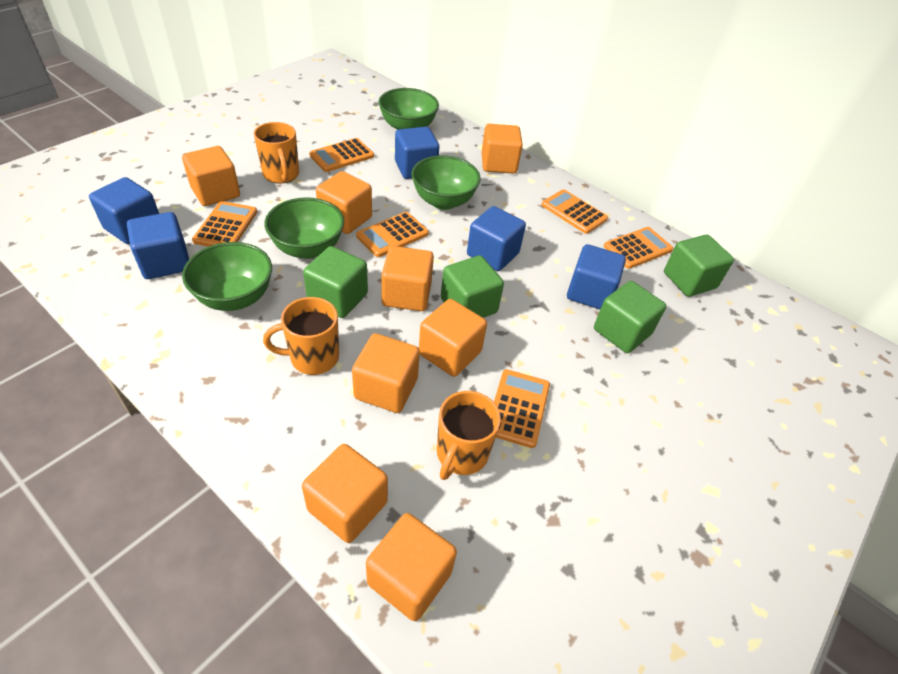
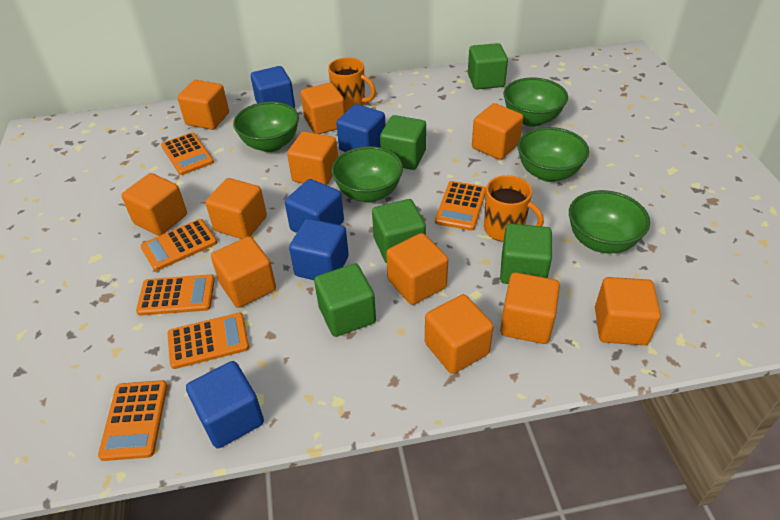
green bowl: 4 -> 5
green cube: 4 -> 5
orange cube: 8 -> 11
orange mug: 3 -> 2

